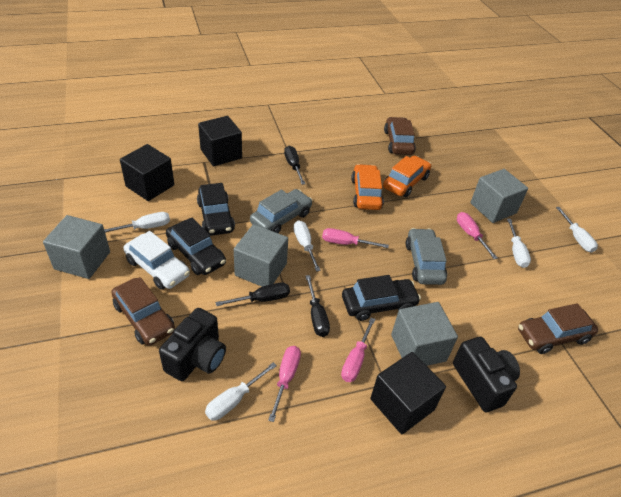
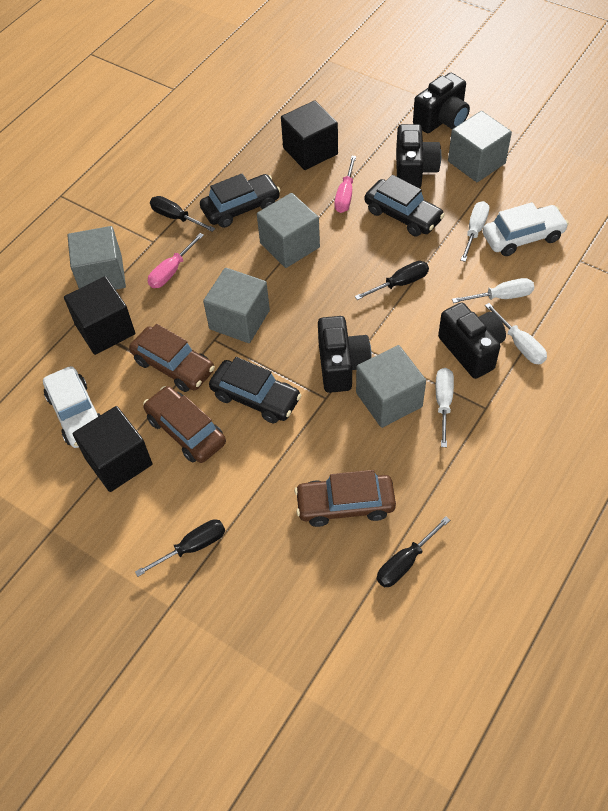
black camera: 2 -> 4
black screwdriver: 3 -> 4
grey car: 2 -> 0
grey cube: 4 -> 5
orange car: 2 -> 0
pink screwdriver: 4 -> 2
white car: 1 -> 2
white screwdriver: 5 -> 4

